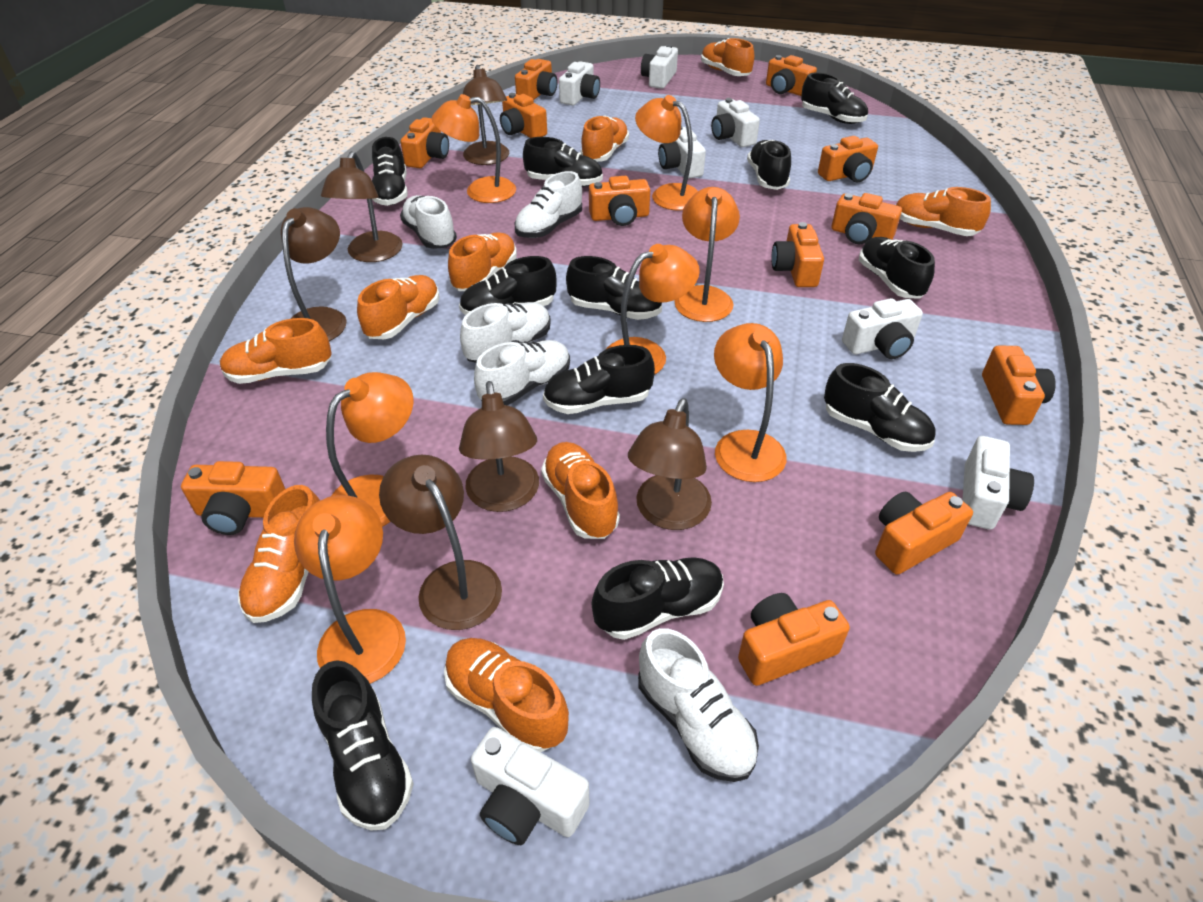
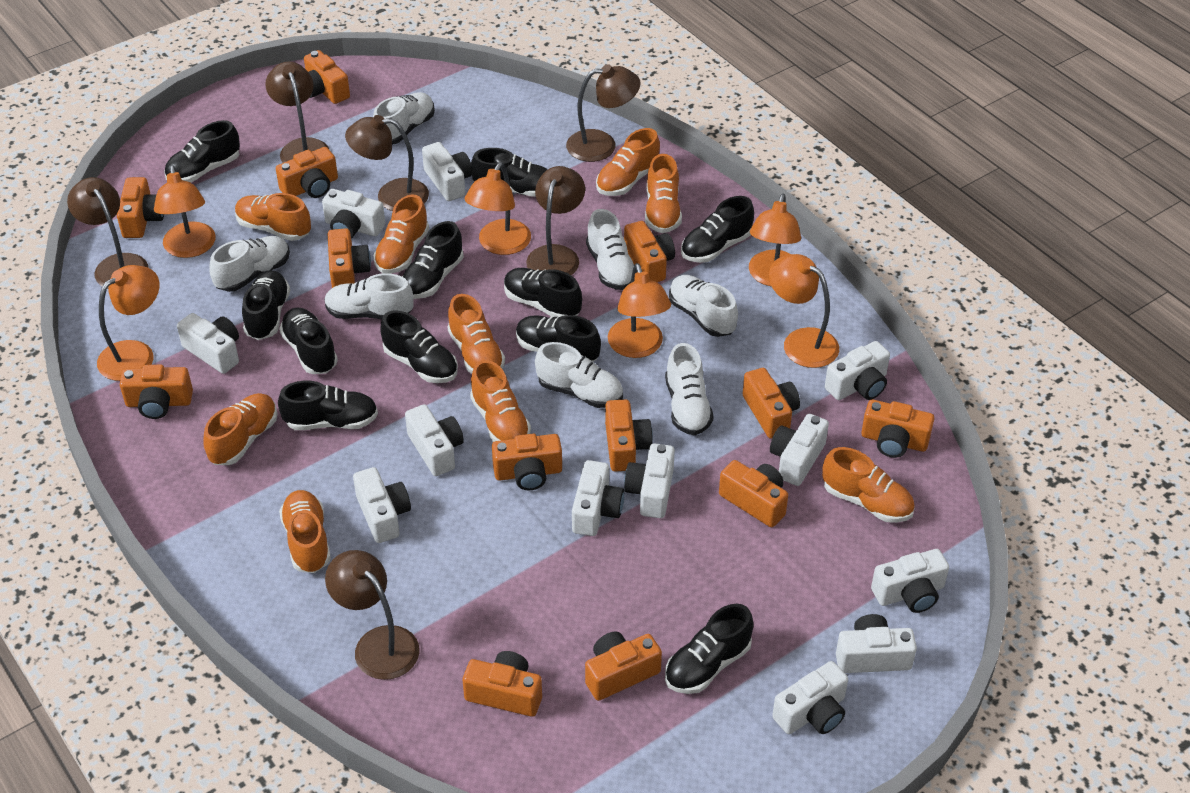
orange camera: 12 -> 13
orange lamp: 7 -> 6
white camera: 7 -> 12
white shoe: 5 -> 7

